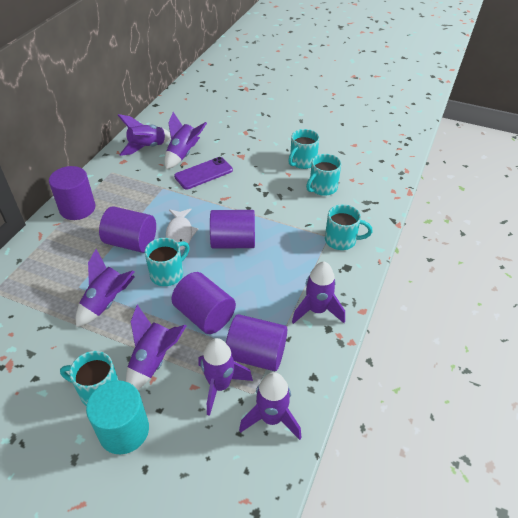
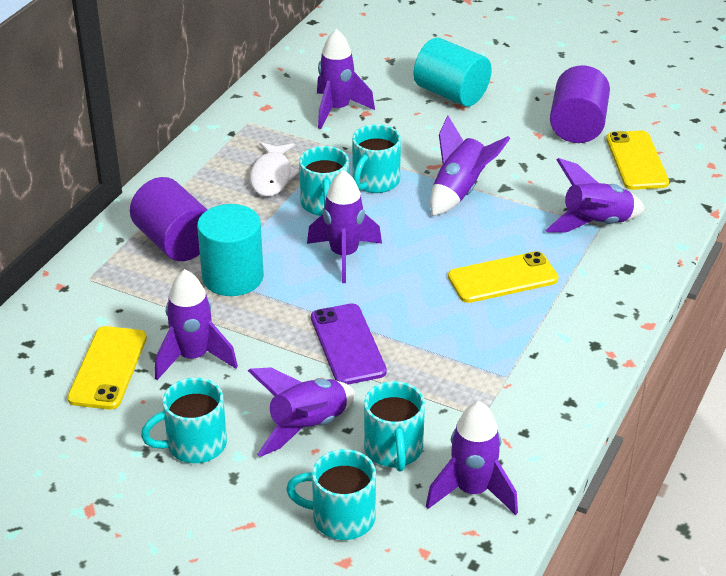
purple cylinder: 5 -> 2
turquoise cylinder: 1 -> 2
yellow phone: 0 -> 3

